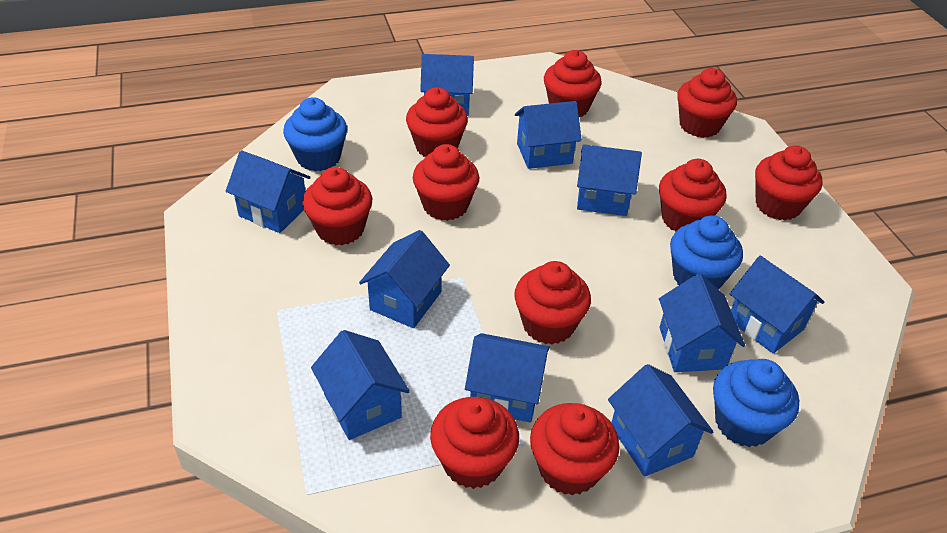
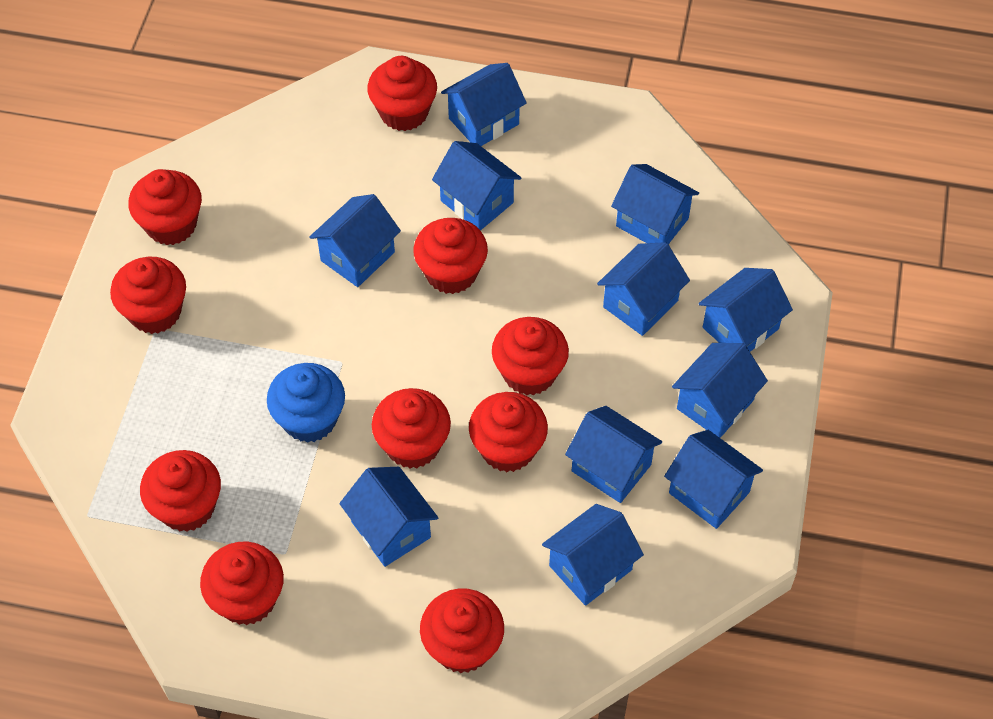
blue cupcake: 3 -> 1
blue house: 10 -> 11

